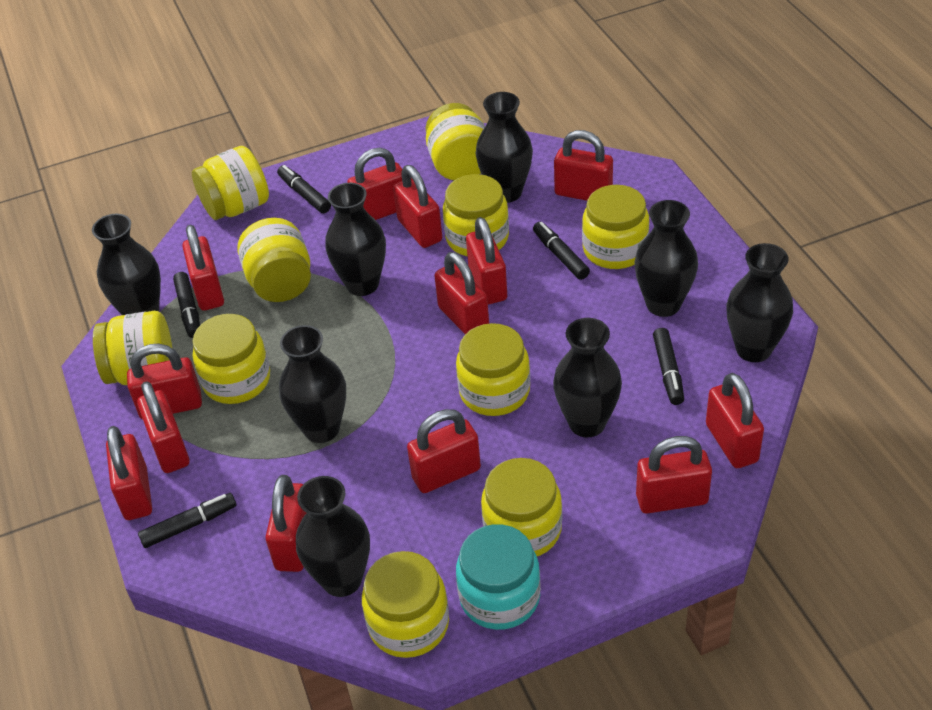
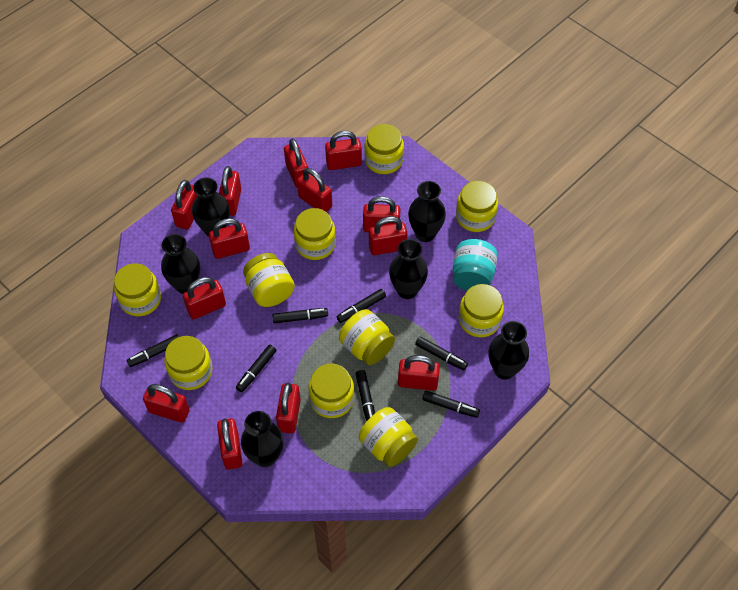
black marker: 5 -> 7
black vase: 8 -> 6

